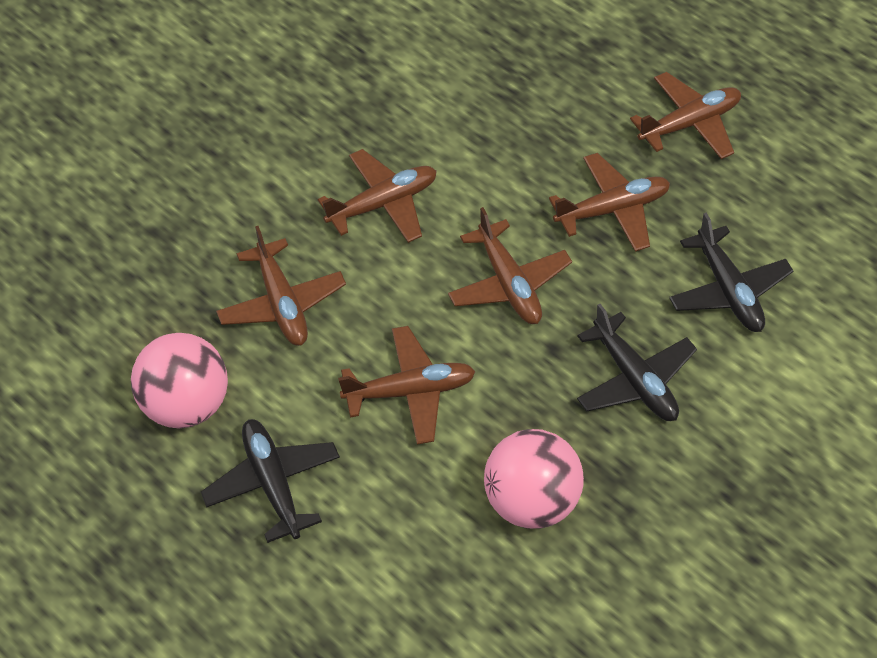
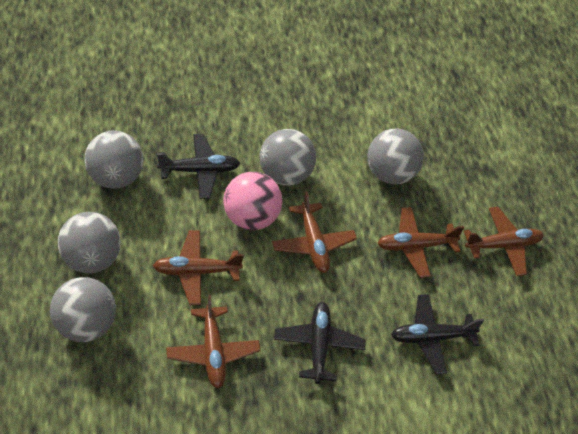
brown plane: 6 -> 5
grey ball: 0 -> 5
pink ball: 2 -> 1

